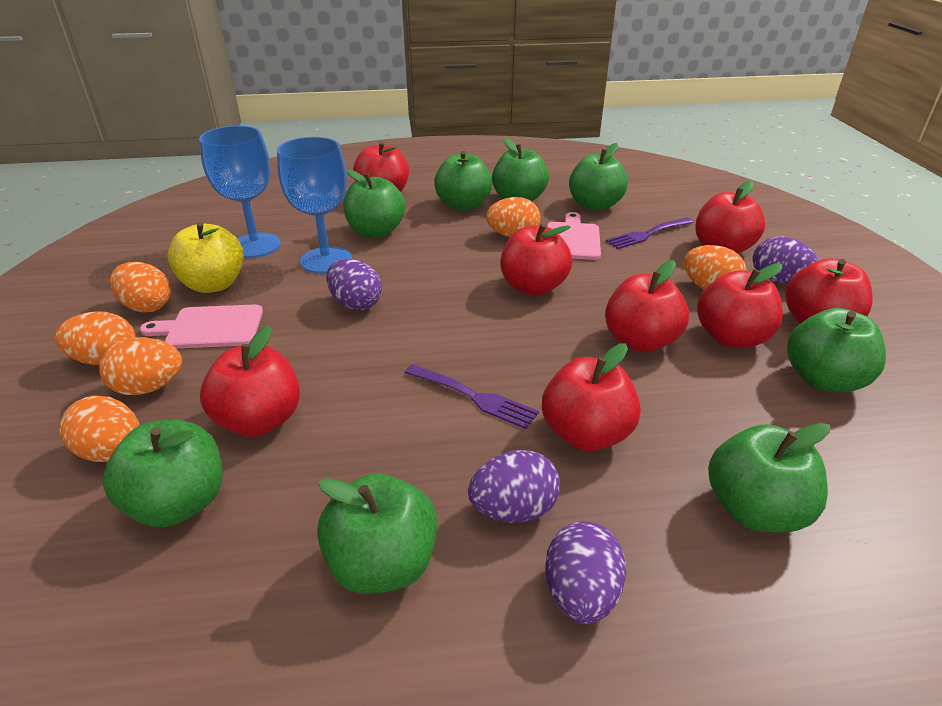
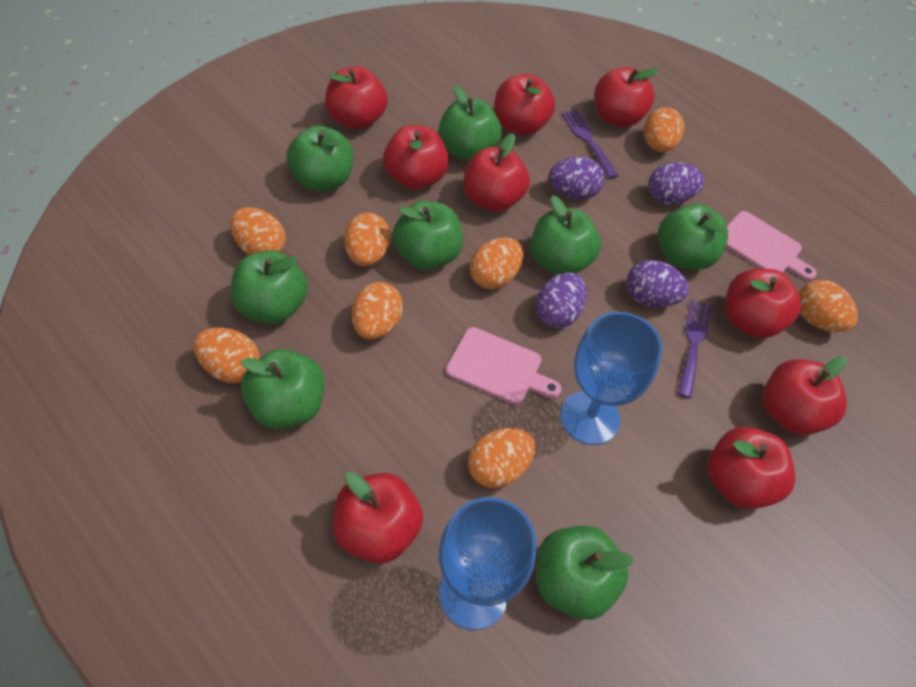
orange egg: 6 -> 8
red apple: 8 -> 9
yellow apple: 1 -> 0

